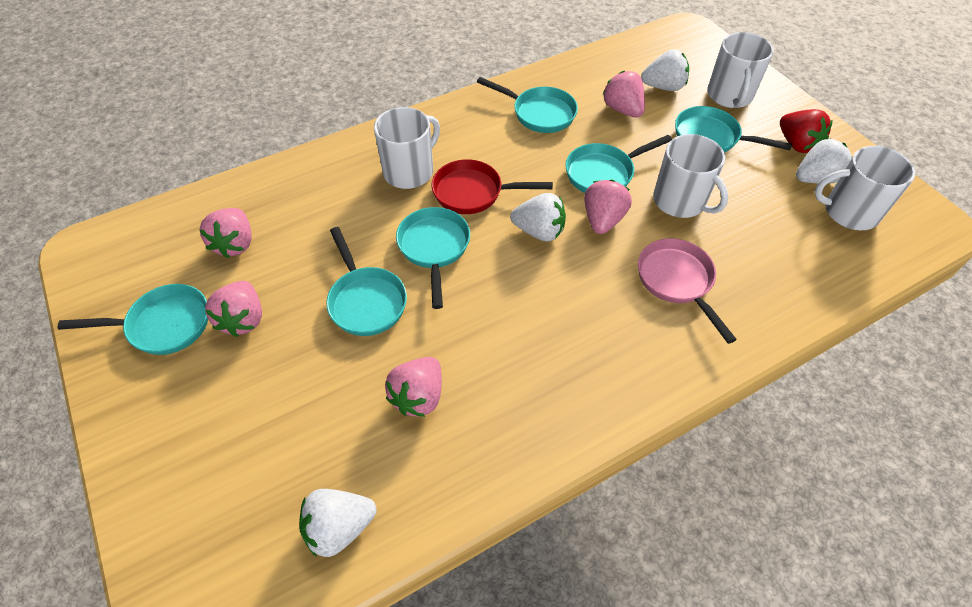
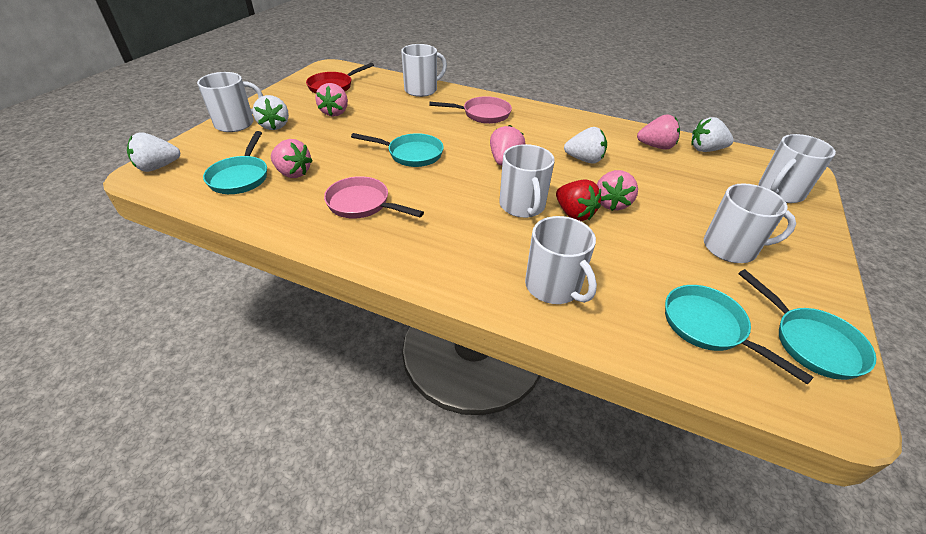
pink pan: 1 -> 2
turquoise pan: 6 -> 4
white mug: 4 -> 6

